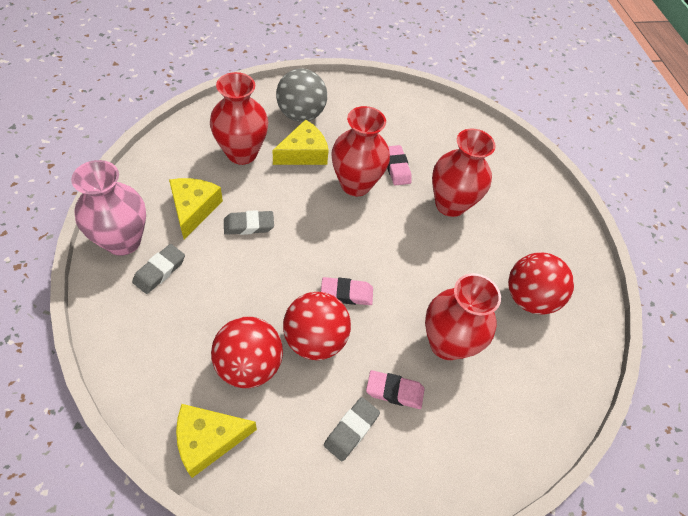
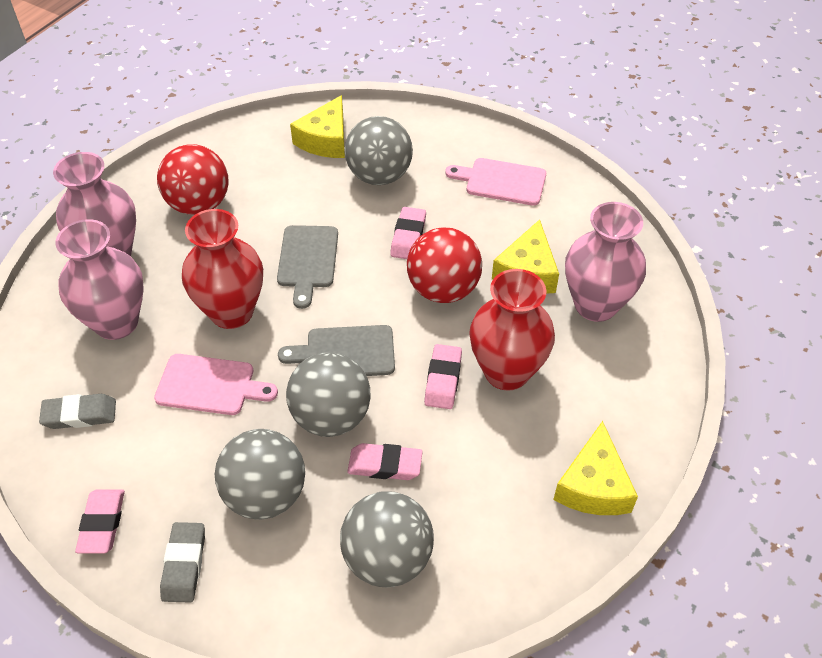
grey ball: 1 -> 4
grey cutting board: 0 -> 2
grey eraser: 3 -> 2
pink cutting board: 0 -> 2
pink eraser: 3 -> 4
pink vase: 1 -> 3
red ball: 3 -> 2
red vase: 4 -> 2

